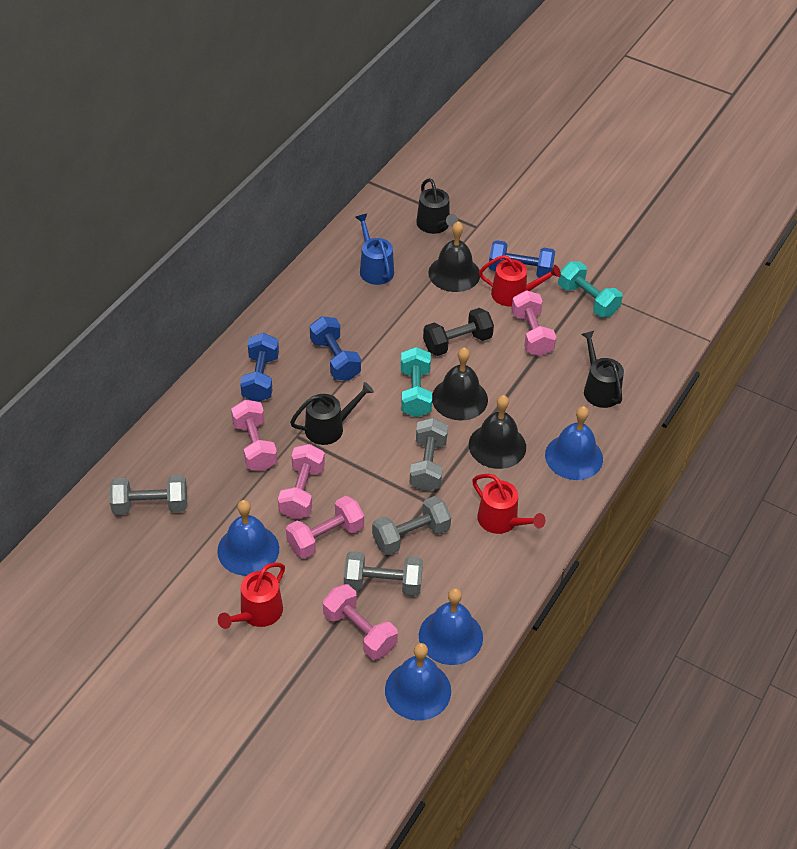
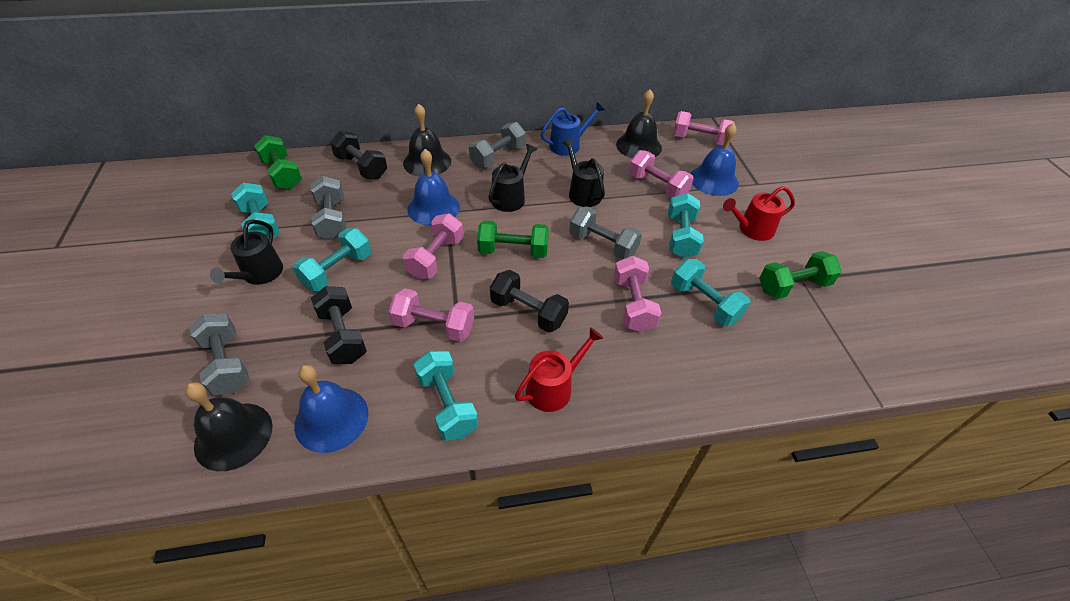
black dumbbell: 1 -> 3
blue bell: 4 -> 3
blue dumbbell: 3 -> 0
green dumbbell: 0 -> 3
red watering can: 3 -> 2
turquoise dumbbell: 2 -> 5

